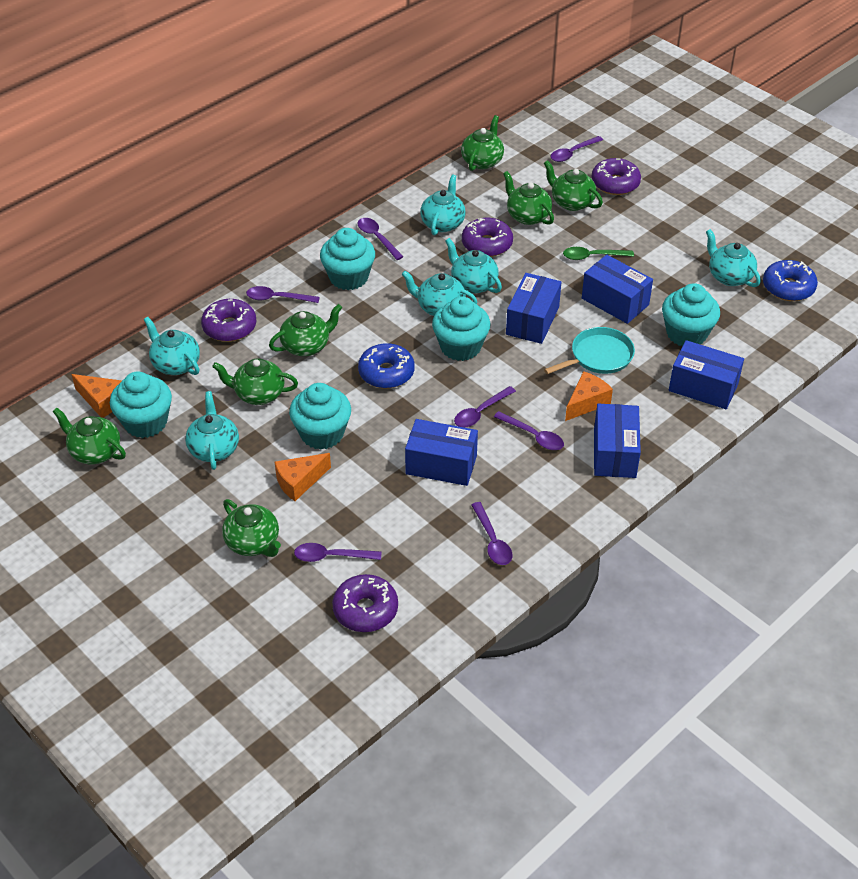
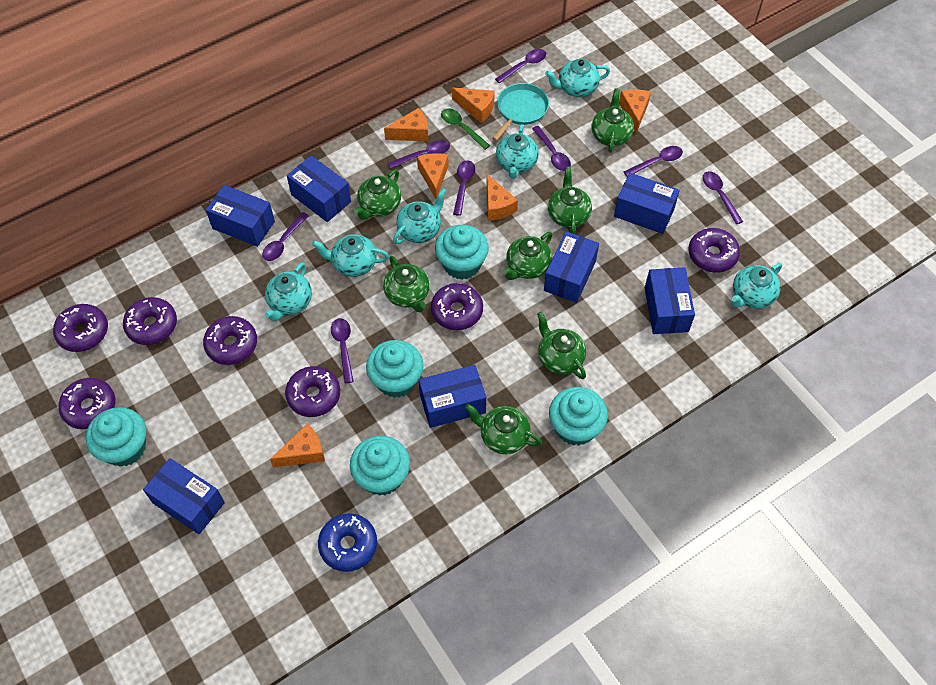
blue box: 5 -> 7
blue donut: 2 -> 1
orange cheese: 3 -> 6
purple donut: 4 -> 7
purple spoon: 7 -> 8

